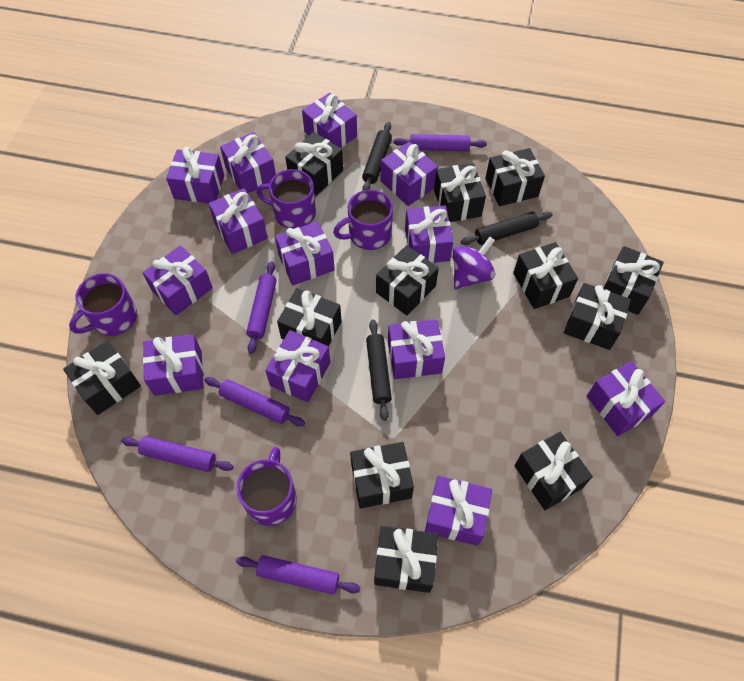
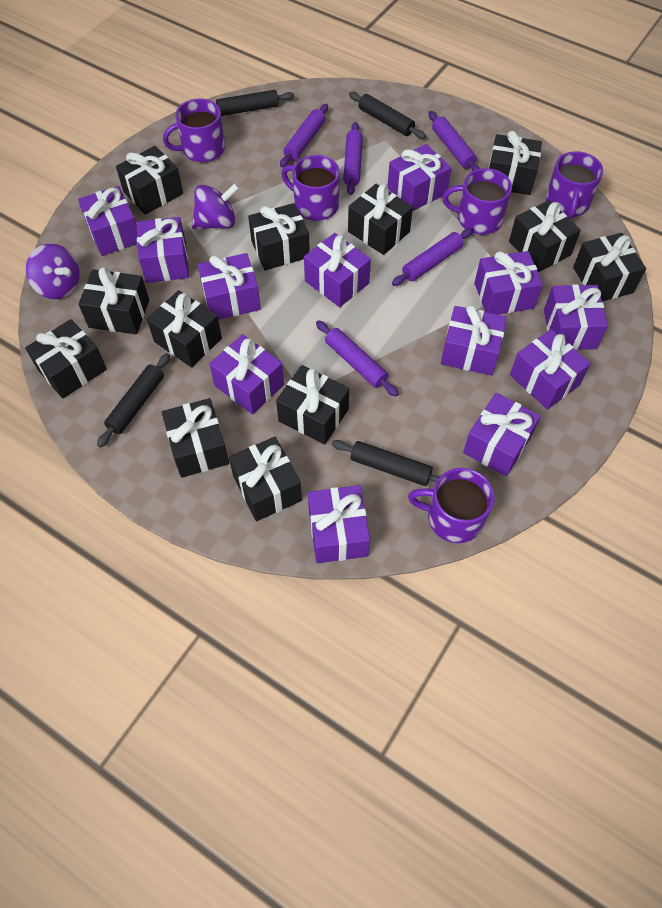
black rolling pin: 3 -> 4
purple gift: 13 -> 12
purple mug: 4 -> 5
purple spinning top: 1 -> 2

